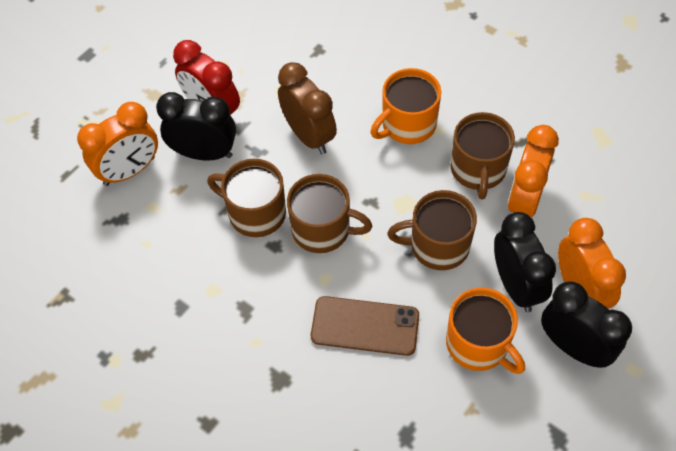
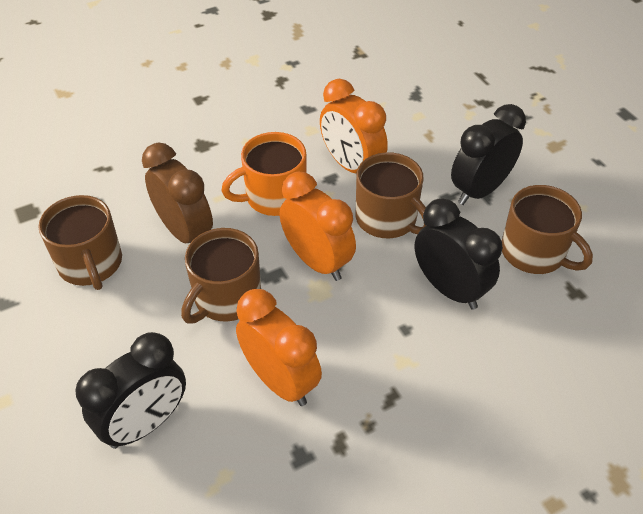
brown phone: 1 -> 0
orange mug: 2 -> 1
red clock: 1 -> 0

